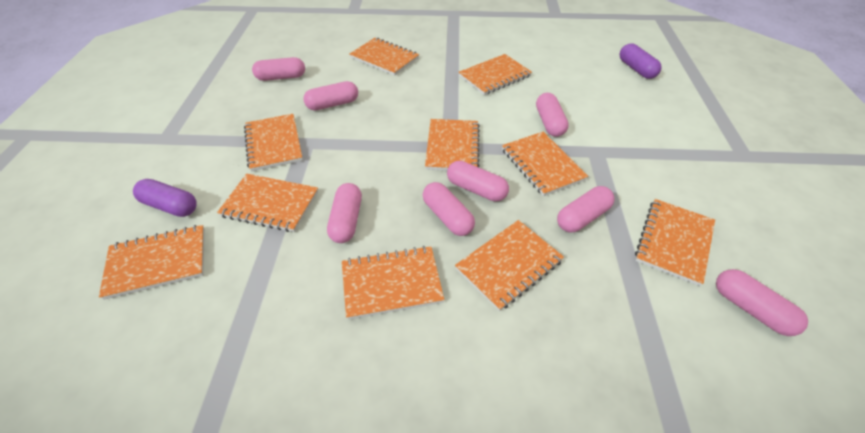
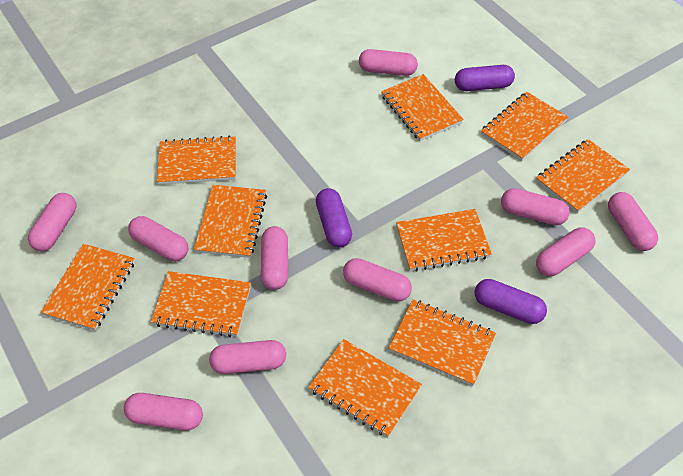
pink capsule: 8 -> 10
purple capsule: 2 -> 3

